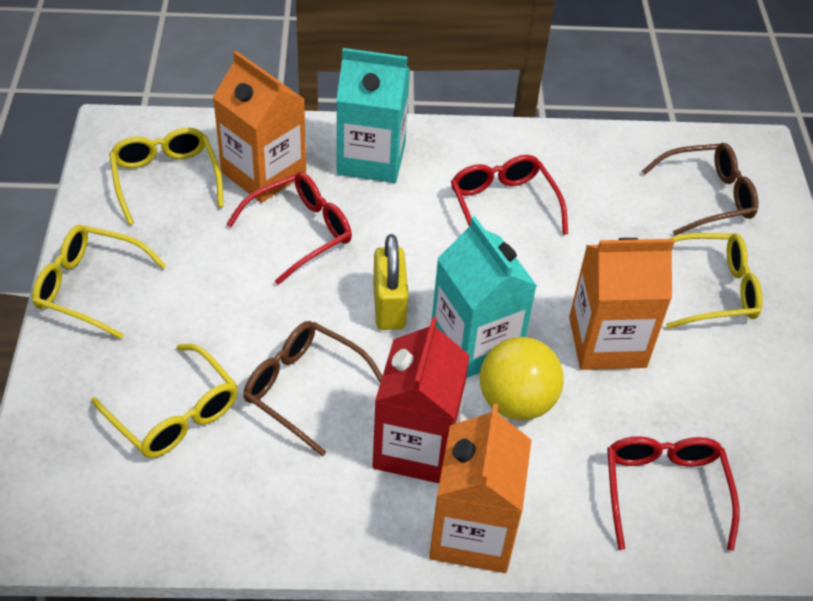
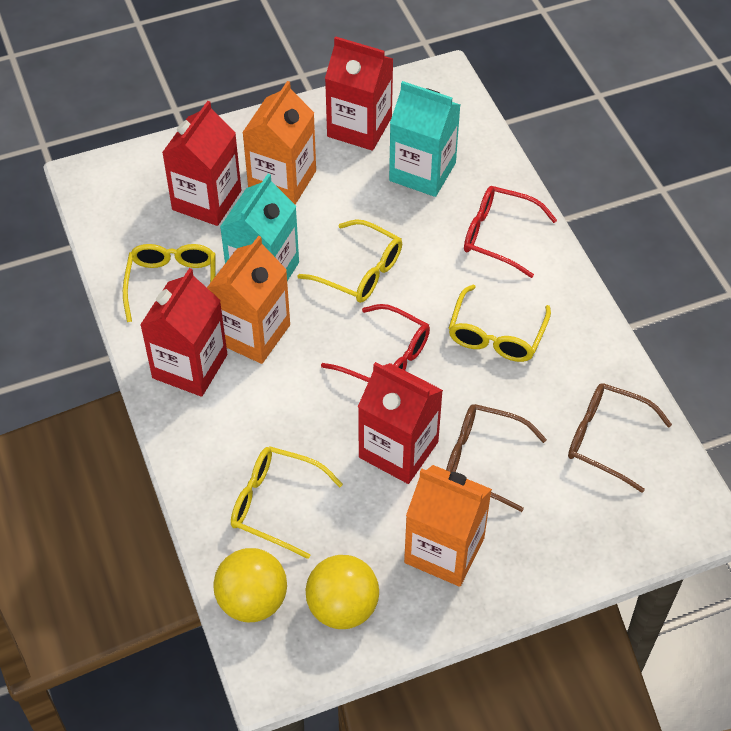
red carton: 1 -> 4
red glasses: 3 -> 2
yellow ball: 1 -> 2
yellow padlock: 1 -> 0

